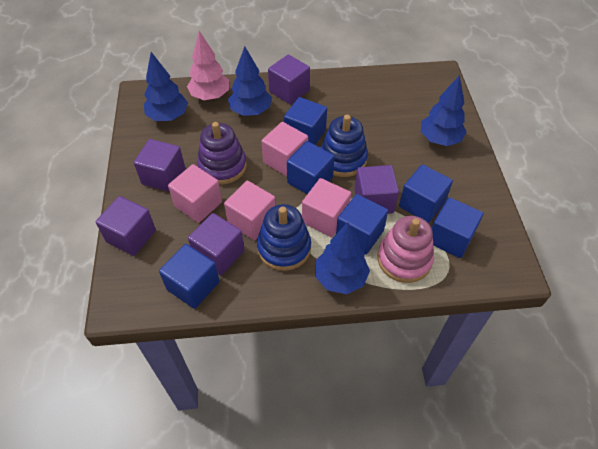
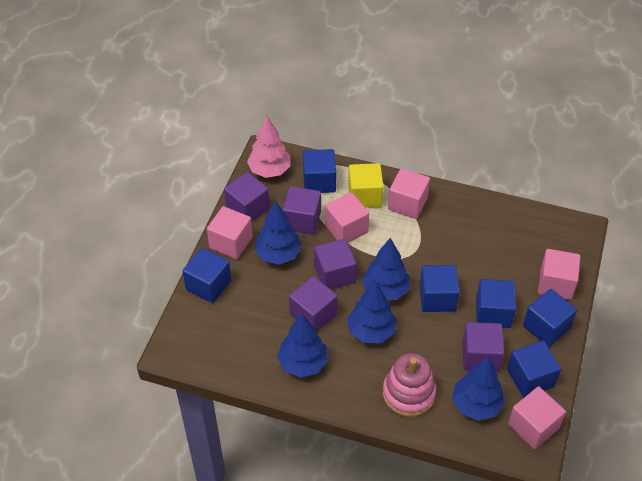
blue stacking toy: 2 -> 0
blue tree: 4 -> 5
pink cube: 4 -> 5
purple stacking toy: 1 -> 0
yellow cube: 0 -> 1

